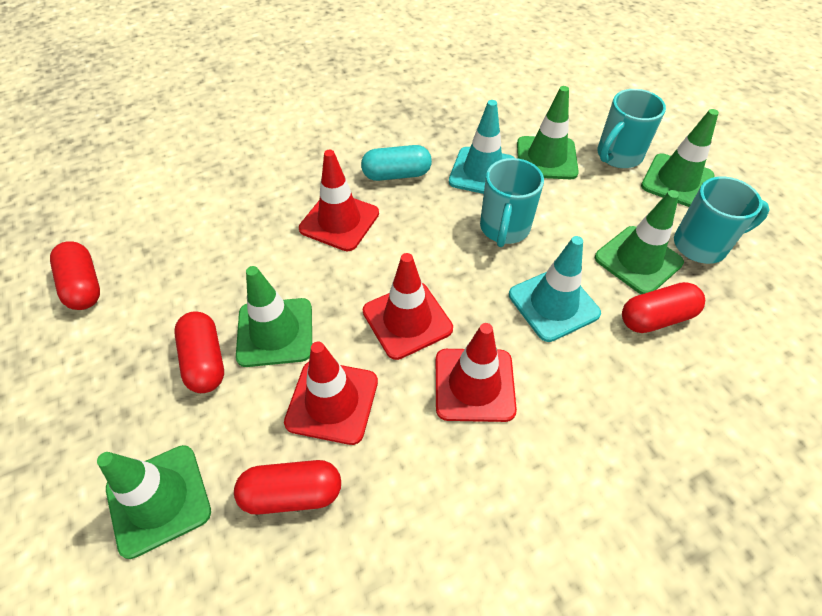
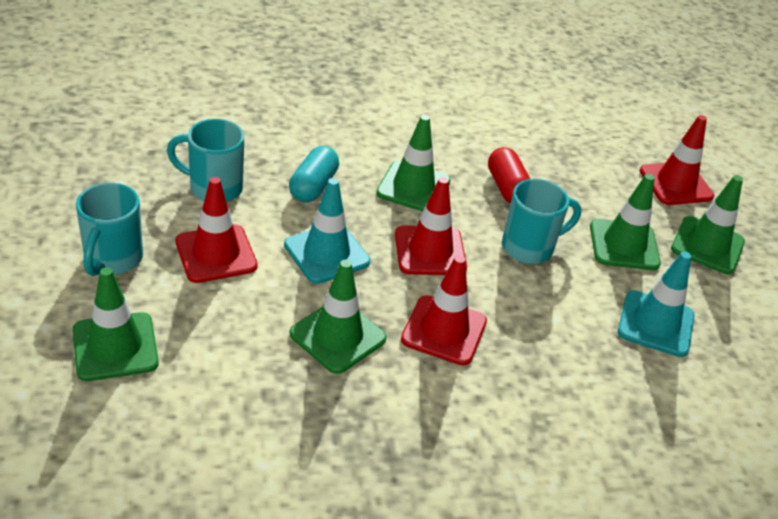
red capsule: 4 -> 1

